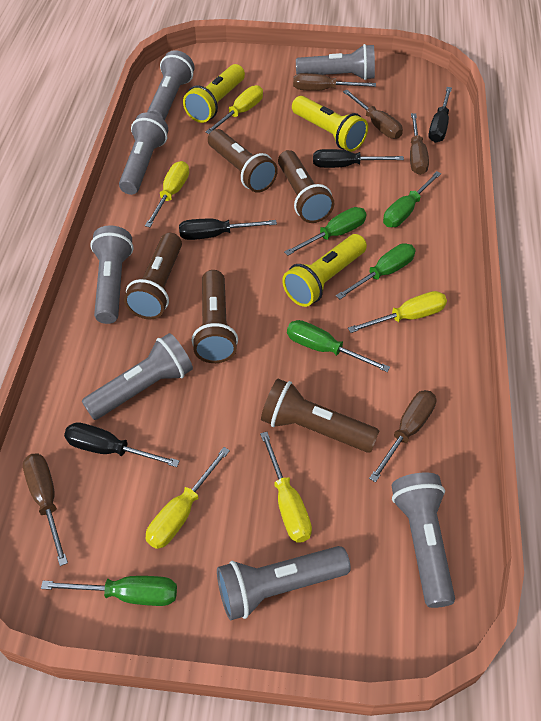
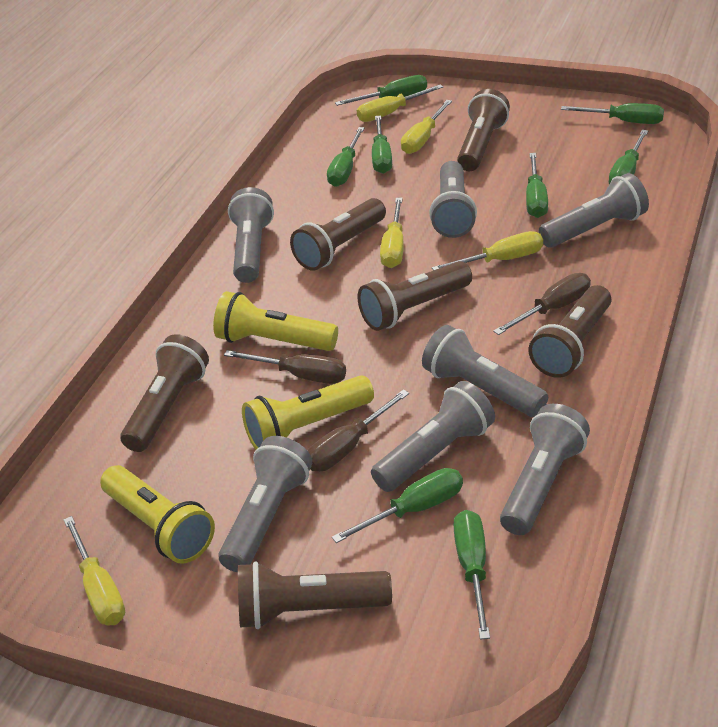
black screwdriver: 4 -> 0
brown flashlight: 5 -> 6
brown screwdriver: 5 -> 3
green screwdriver: 5 -> 8

